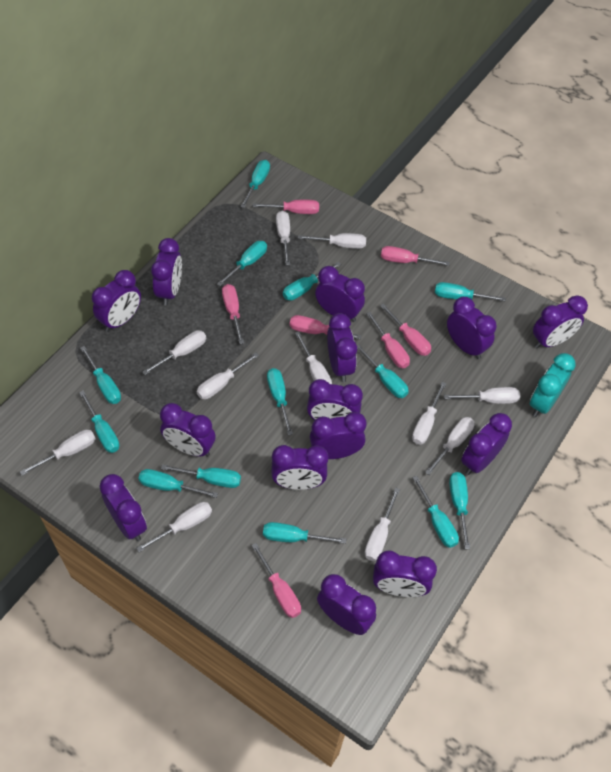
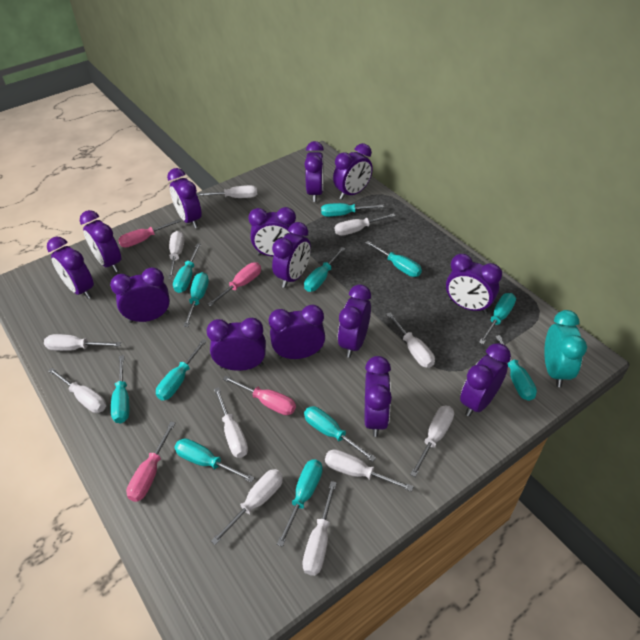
pink screwdriver: 7 -> 4
turquoise screwdriver: 13 -> 12

